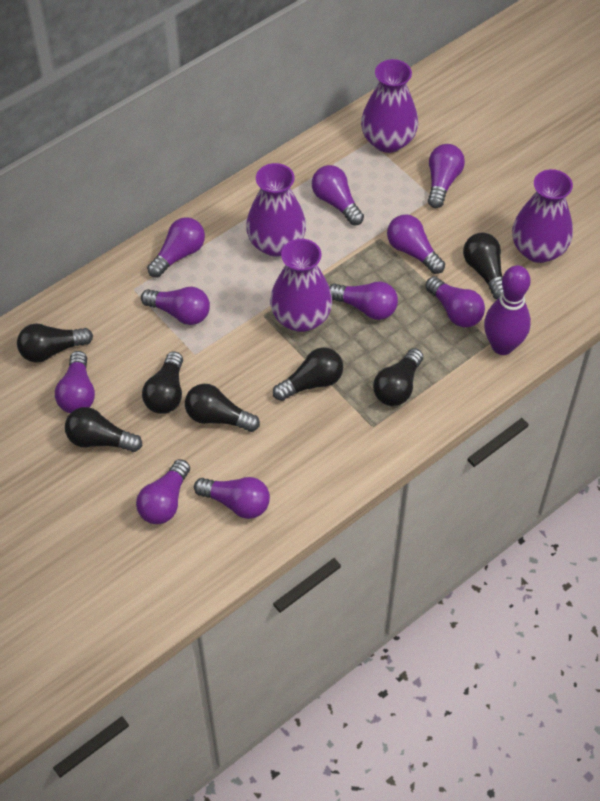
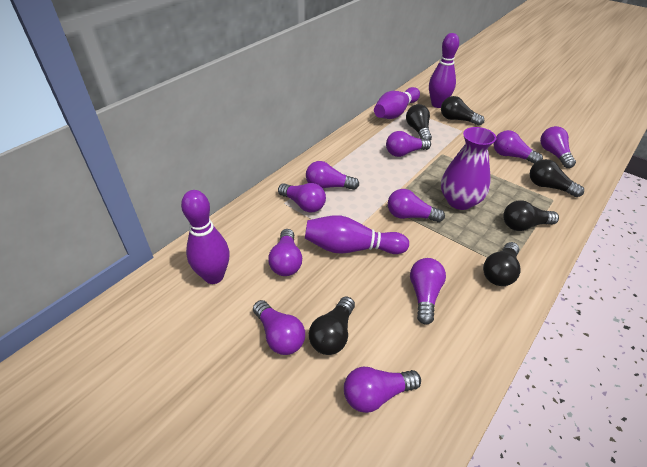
black light bulb: 7 -> 6
purple bowling pin: 1 -> 4
purple vase: 4 -> 1

